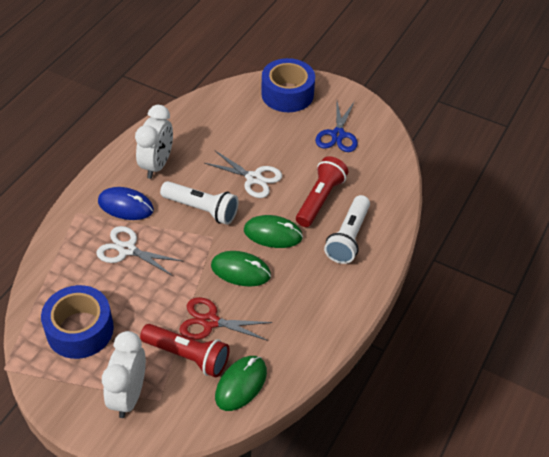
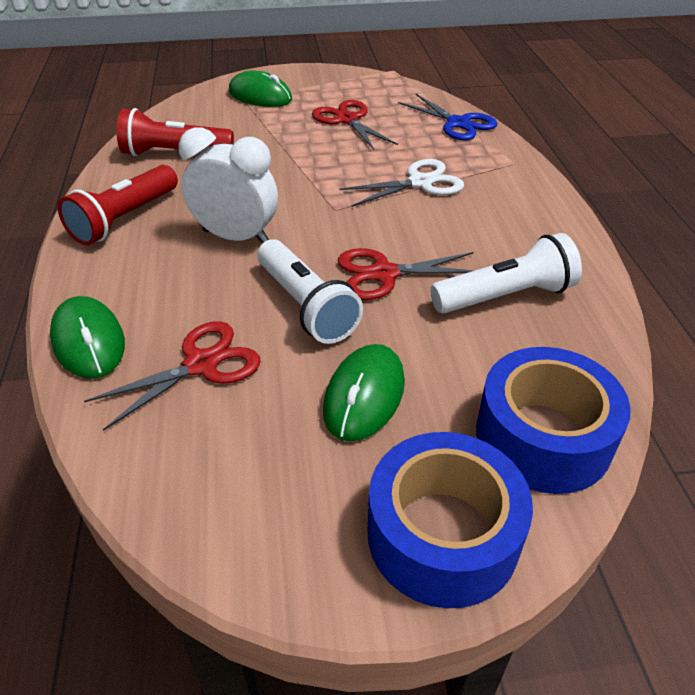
blue mouse: 1 -> 0
red scissors: 1 -> 3
white clock: 2 -> 1
white scissors: 2 -> 1

